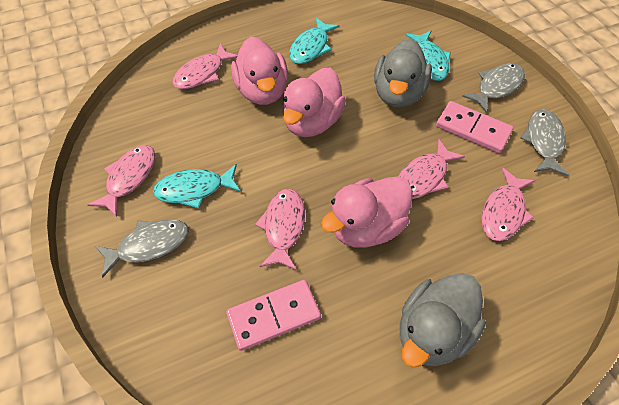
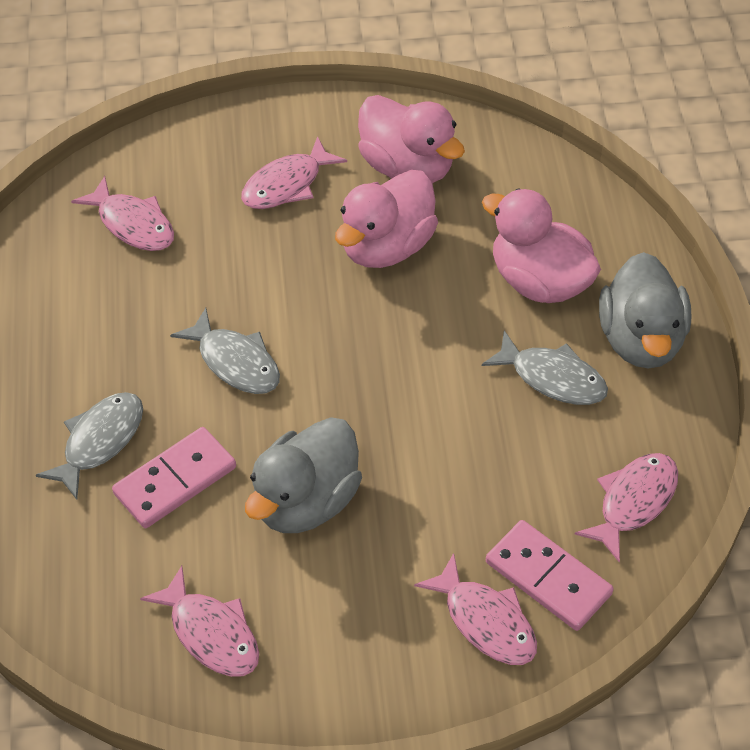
turquoise fish: 3 -> 0

